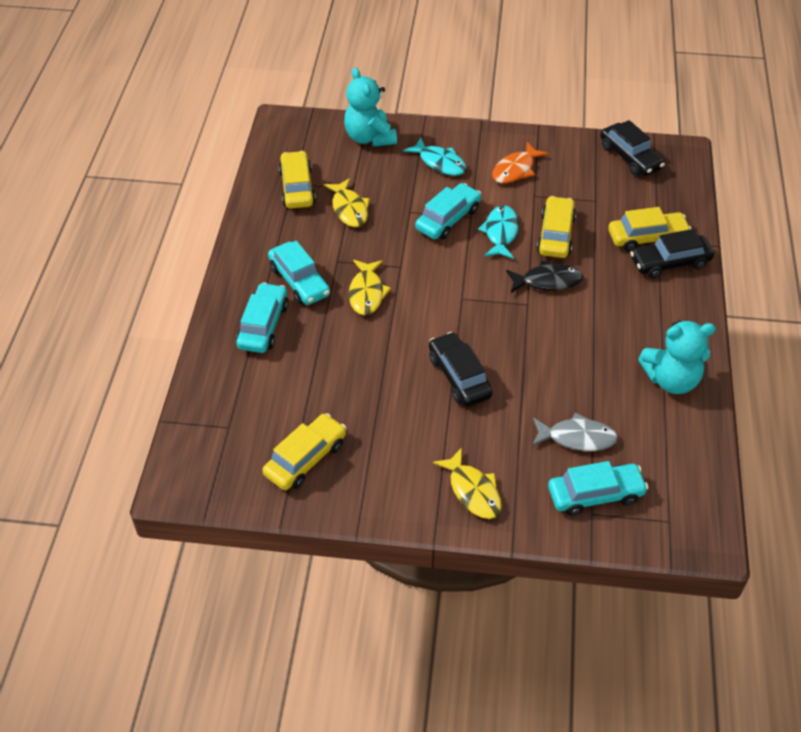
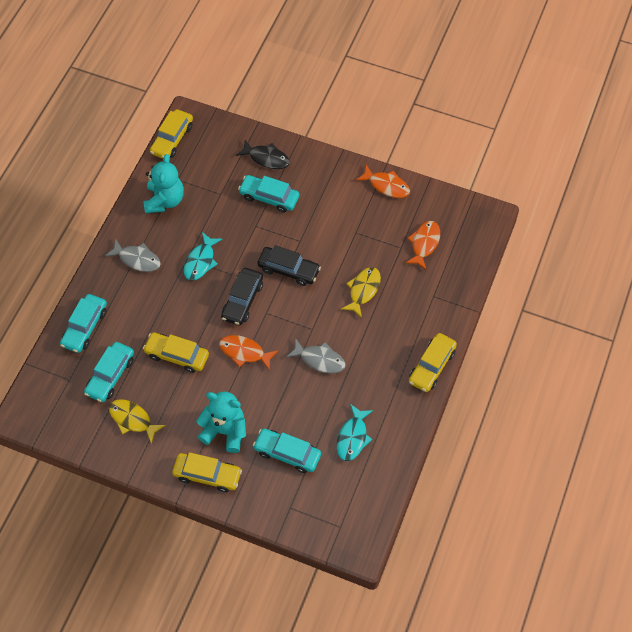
black car: 3 -> 2
grey fish: 1 -> 2
orange fish: 1 -> 3
yellow fish: 3 -> 2

